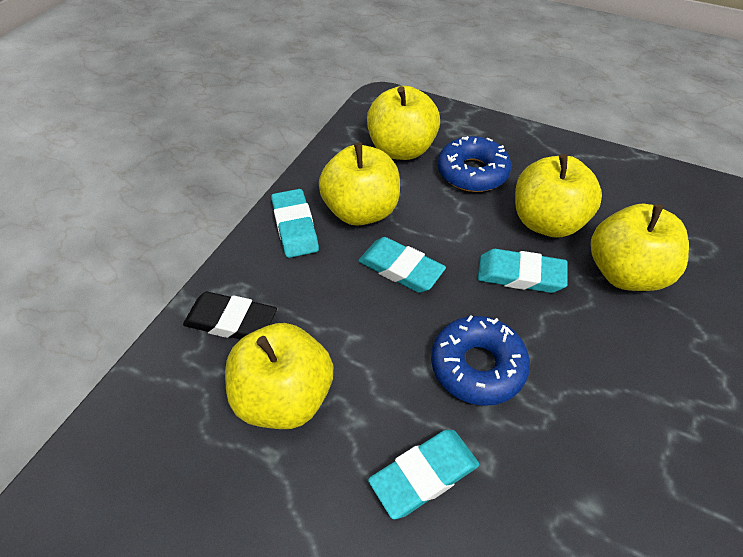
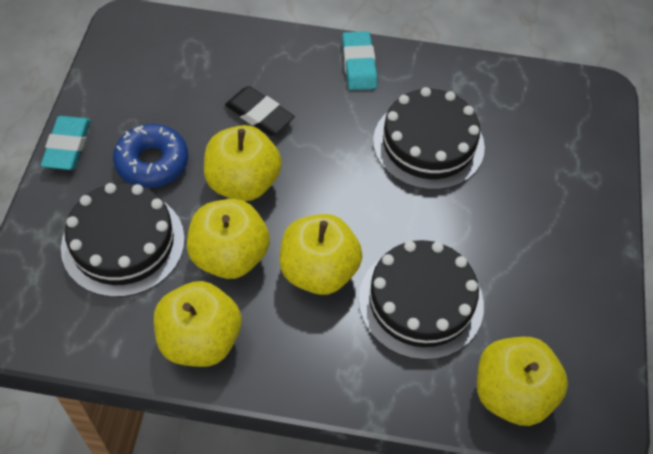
black cake: 0 -> 3
blue donut: 2 -> 1
turquoise eraser: 4 -> 2

